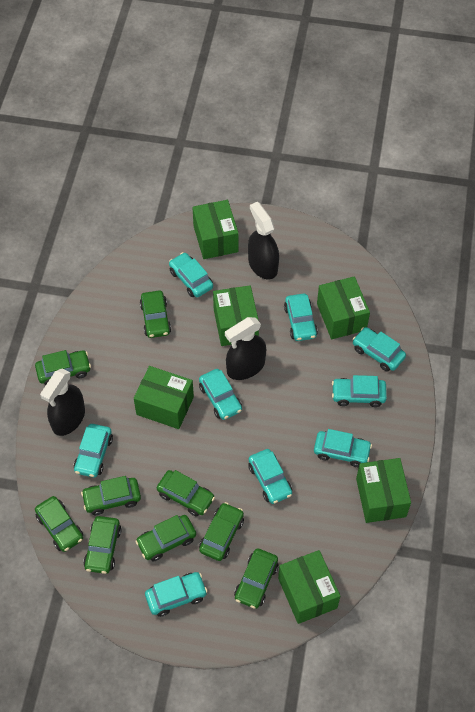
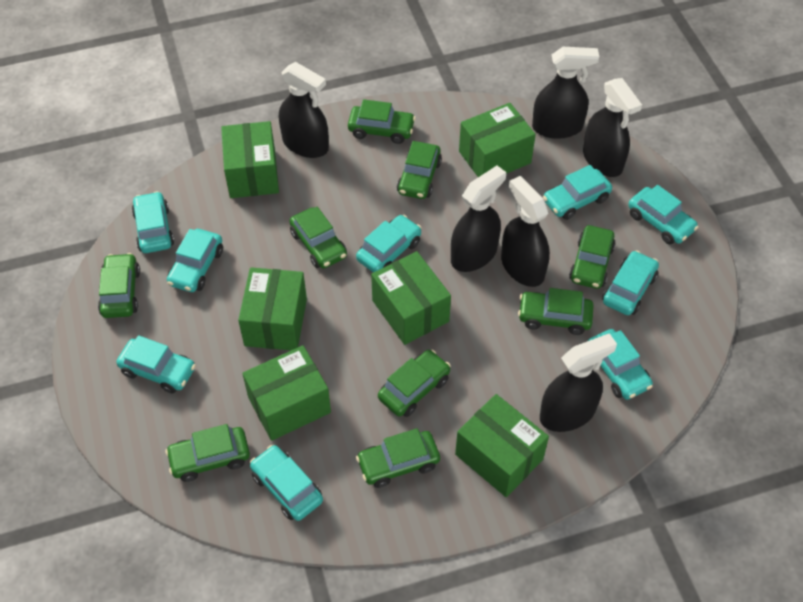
black spray bottle: 3 -> 6

